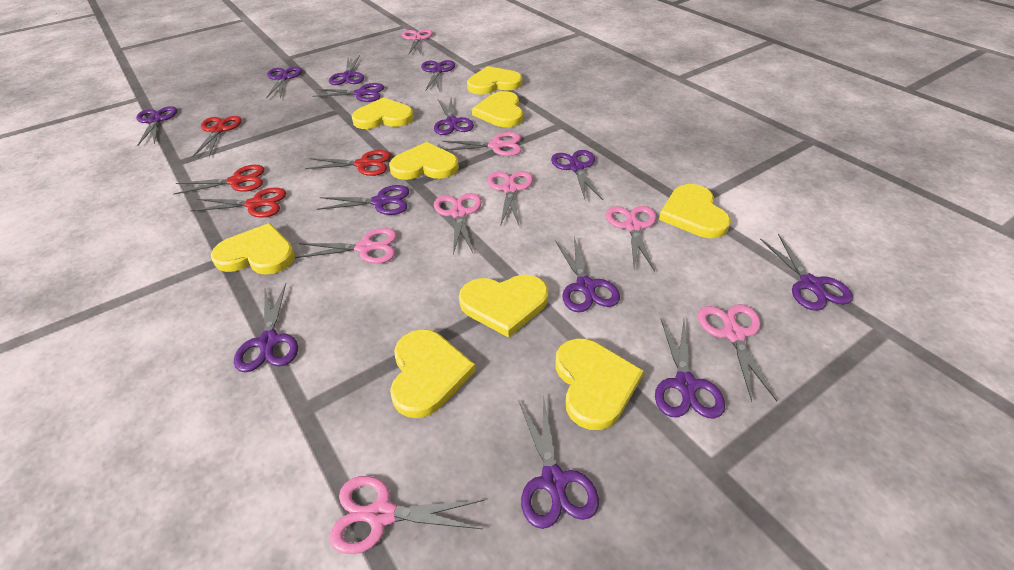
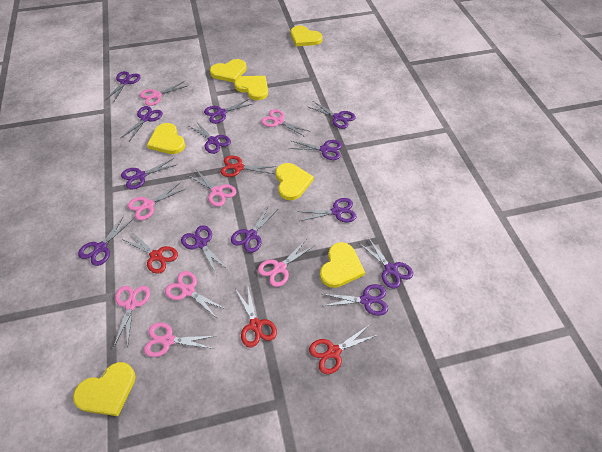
yellow heart: 9 -> 7

